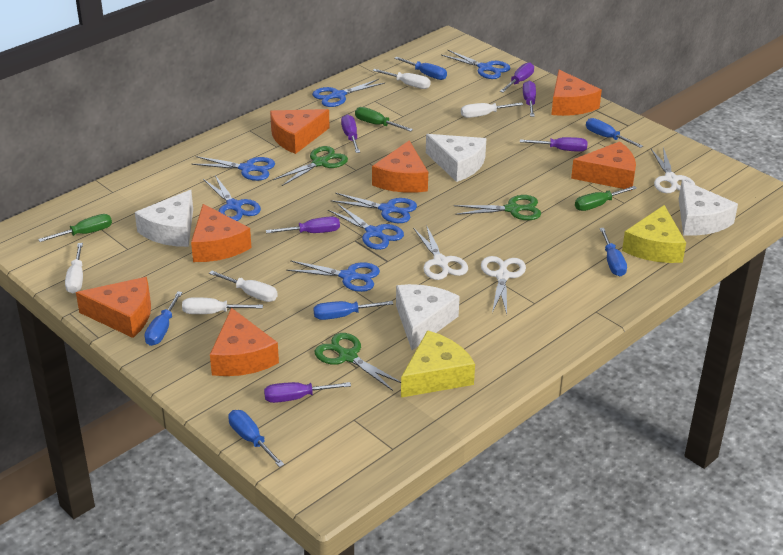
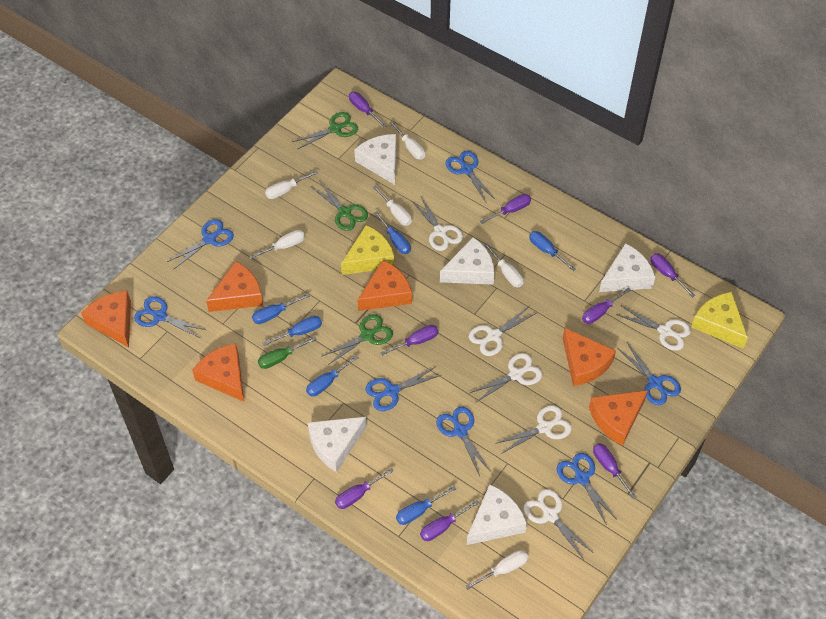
green screwdriver: 3 -> 1
orange cheese: 7 -> 6
purple screwdriver: 6 -> 8
white cheese: 4 -> 5
white scissors: 3 -> 6
white screwdriver: 5 -> 6

